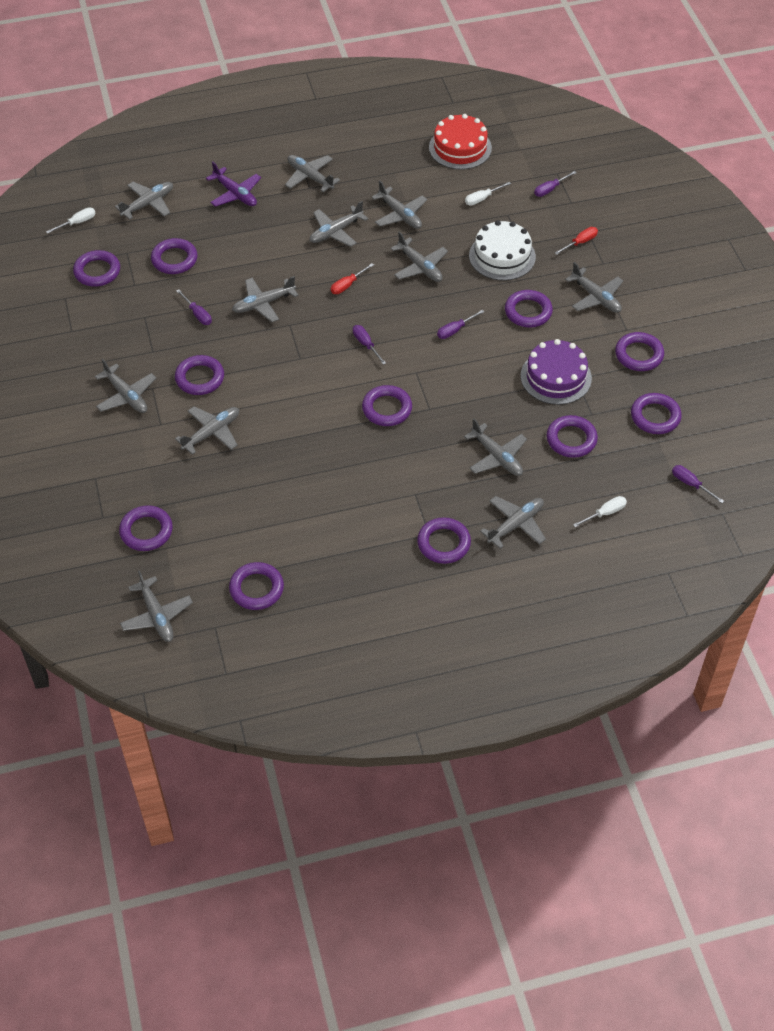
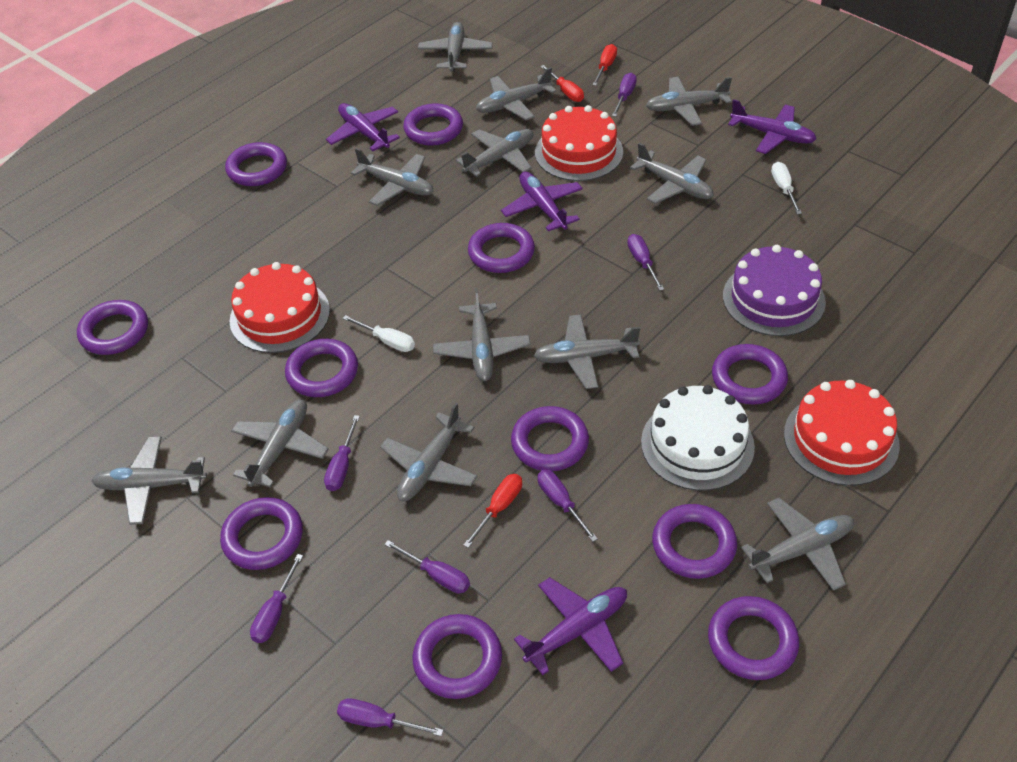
purple plane: 1 -> 4
purple screwdriver: 5 -> 7
red cake: 1 -> 3
red screwdriver: 2 -> 3
white screwdriver: 3 -> 2

